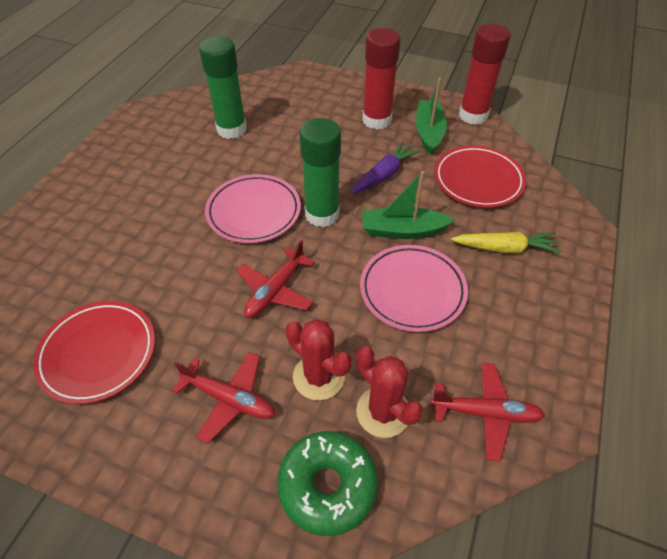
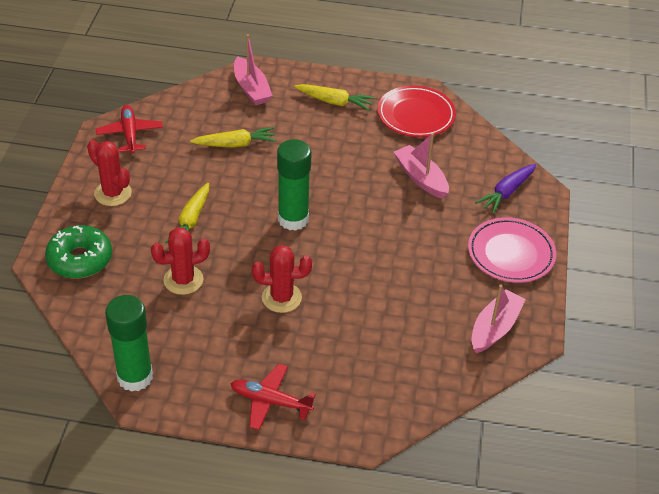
green boat: 2 -> 0
pink boat: 0 -> 3
pink plate: 2 -> 1
red cactus: 2 -> 3
red glue stick: 2 -> 0
red plane: 3 -> 2
red plate: 2 -> 1
yellow carrot: 1 -> 3

